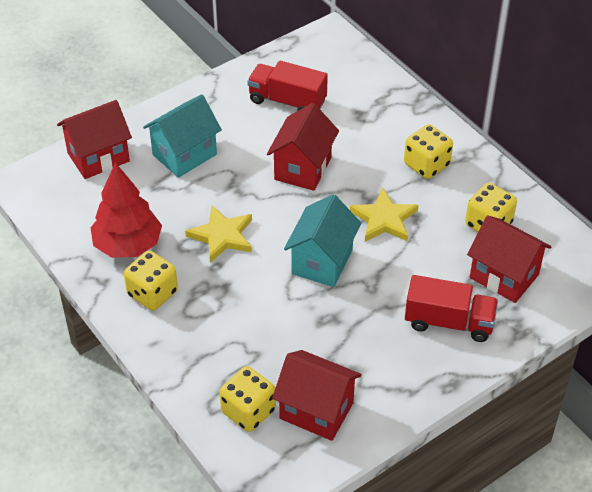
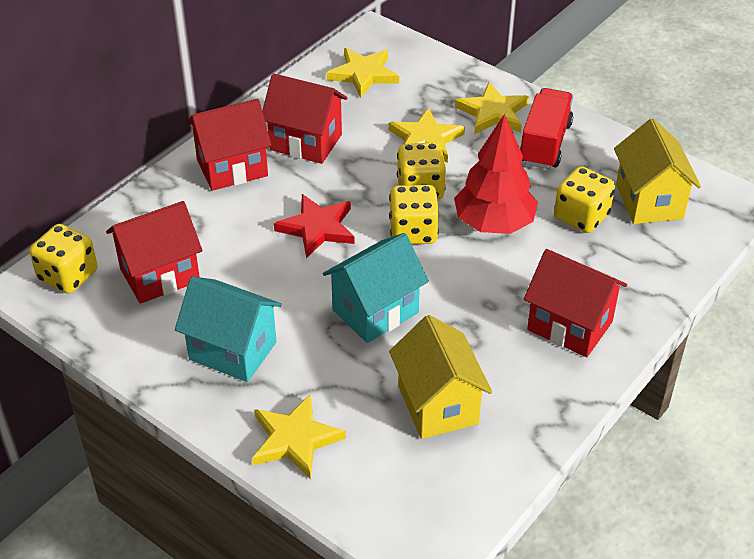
red star: 0 -> 1
red truck: 2 -> 1
yellow house: 0 -> 2
yellow star: 2 -> 4

